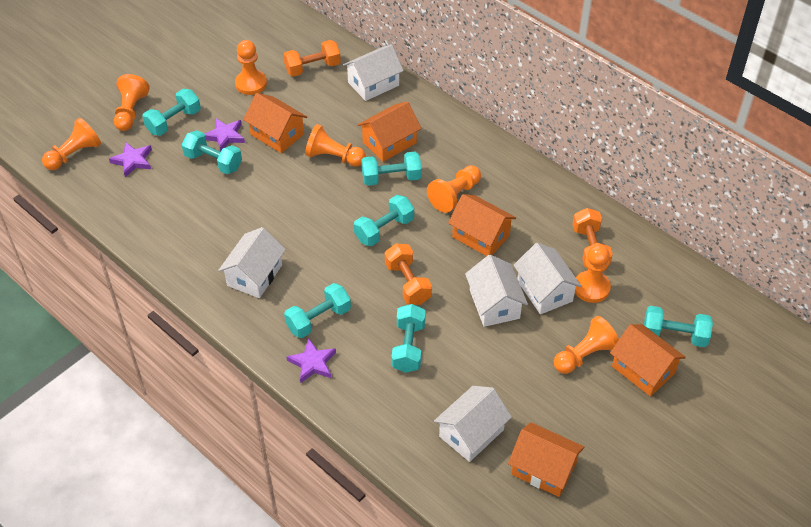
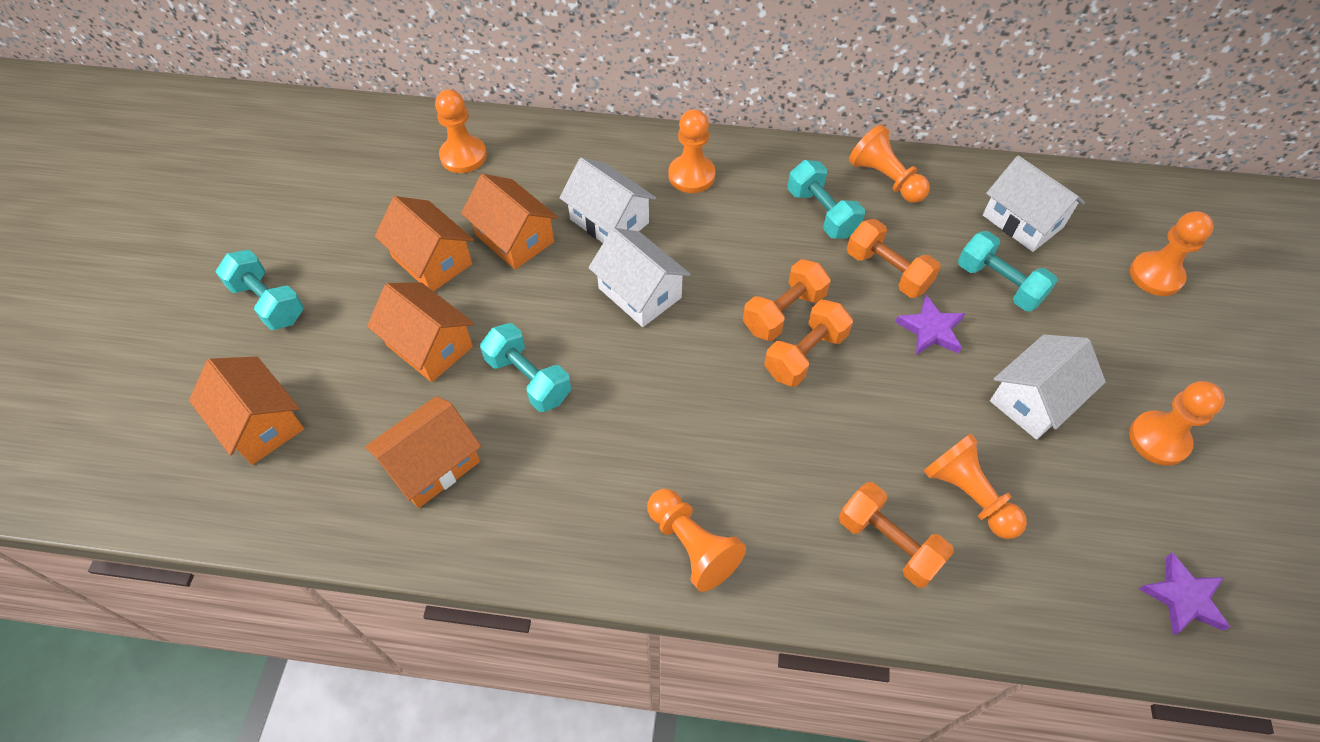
orange dumbbell: 3 -> 4
purple star: 3 -> 2
turquoise dumbbell: 7 -> 4
white house: 5 -> 4

